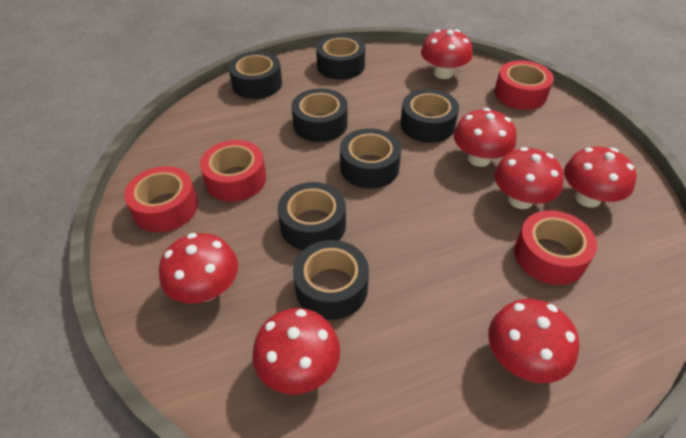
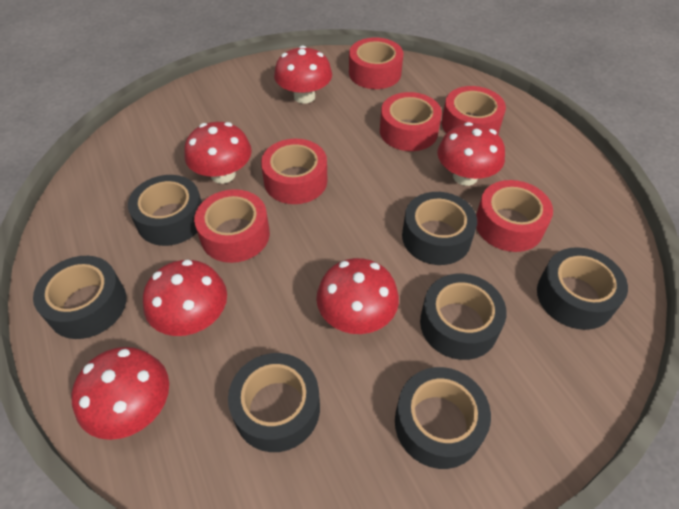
red mushroom: 7 -> 6
red tape: 4 -> 6

